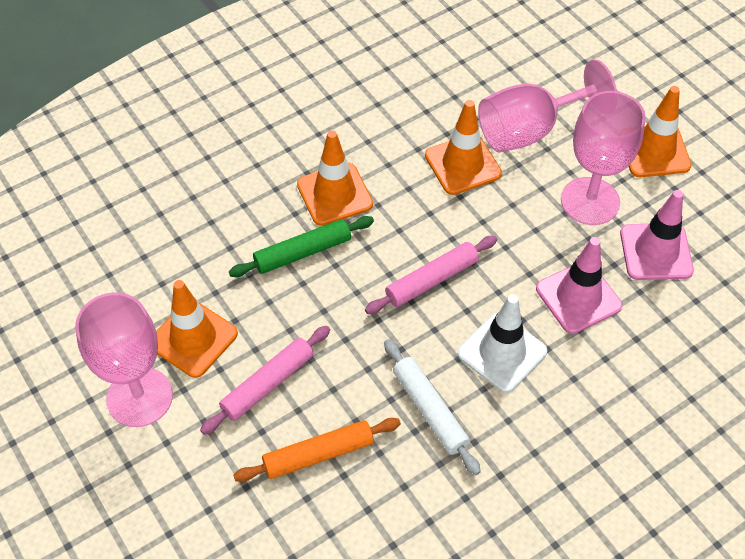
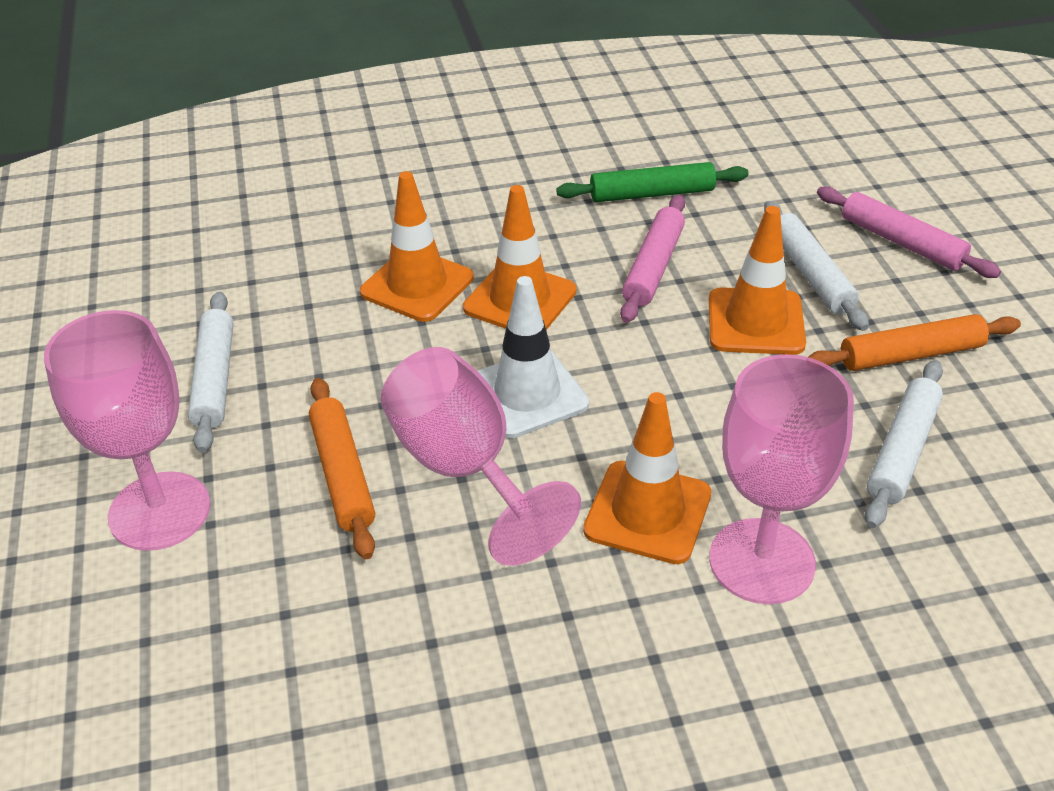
orange rolling pin: 1 -> 2
pink traffic cone: 2 -> 0
white rolling pin: 1 -> 3

